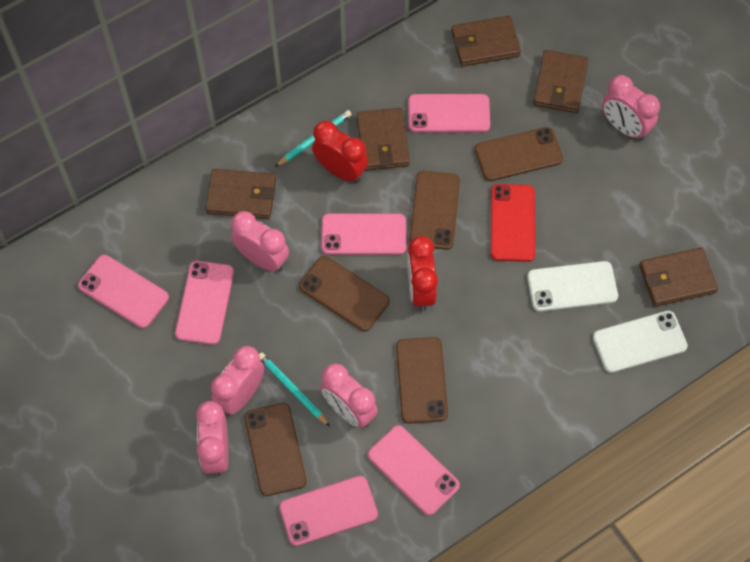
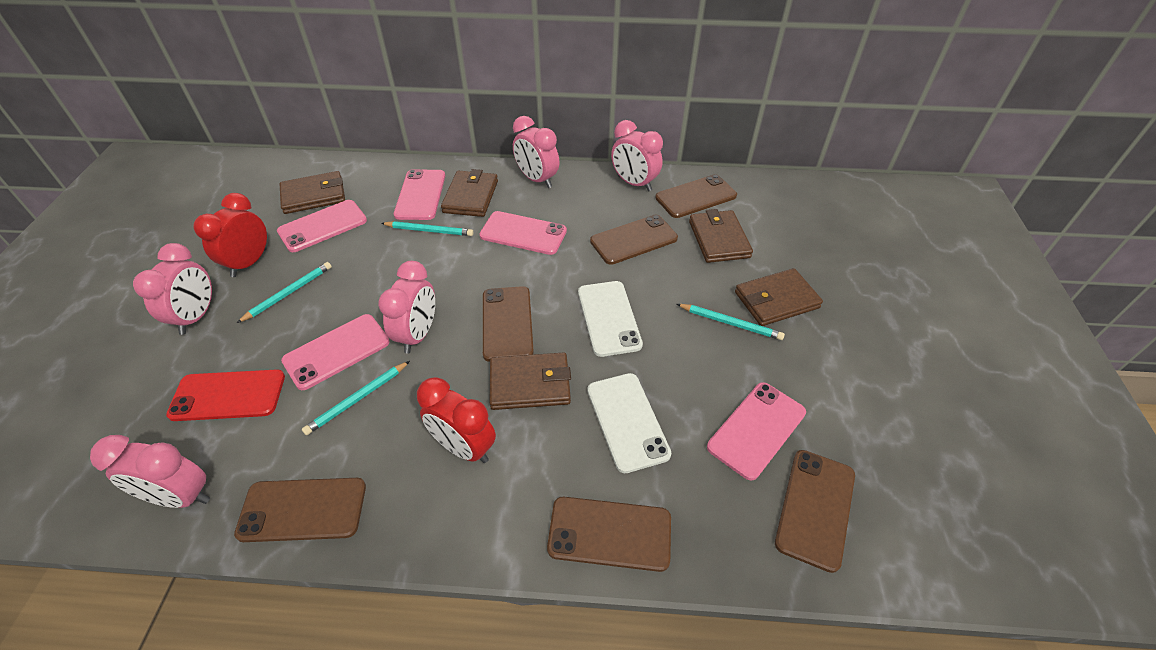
brown phone: 5 -> 6
pink phone: 6 -> 5
turquoise pencil: 2 -> 4

